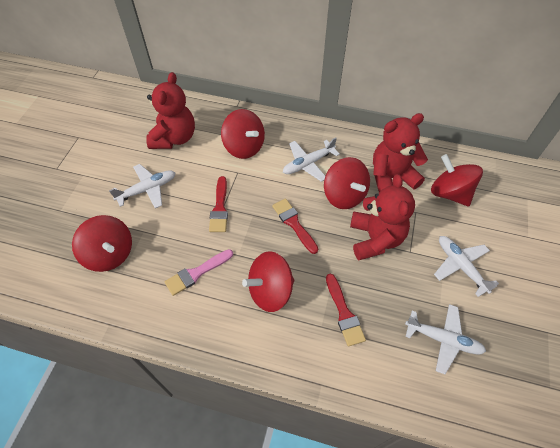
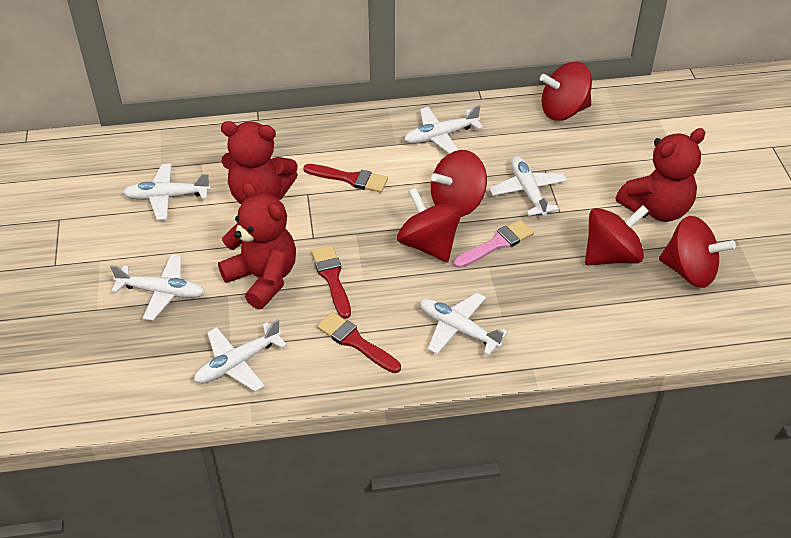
white plane: 4 -> 6

